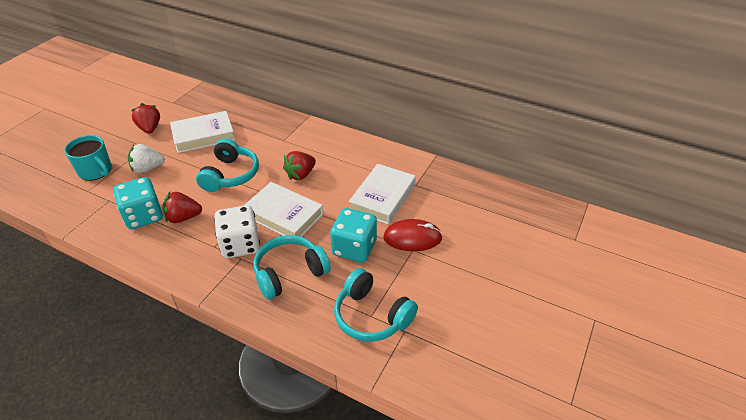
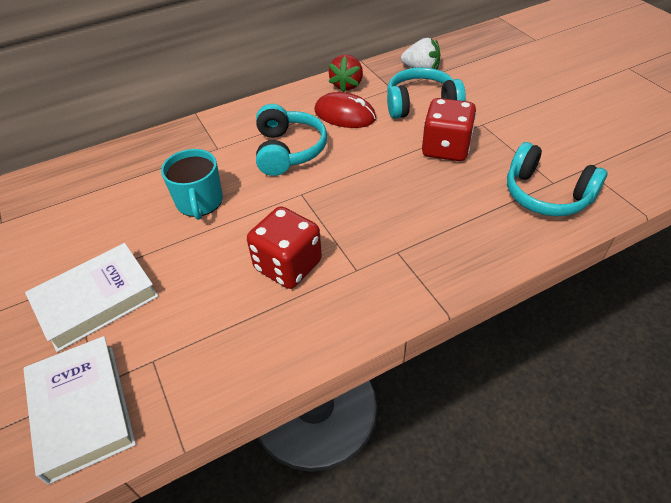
red dice: 0 -> 2
red strawberry: 3 -> 1
turquoise dice: 2 -> 0
white book: 3 -> 2
white dice: 1 -> 0

